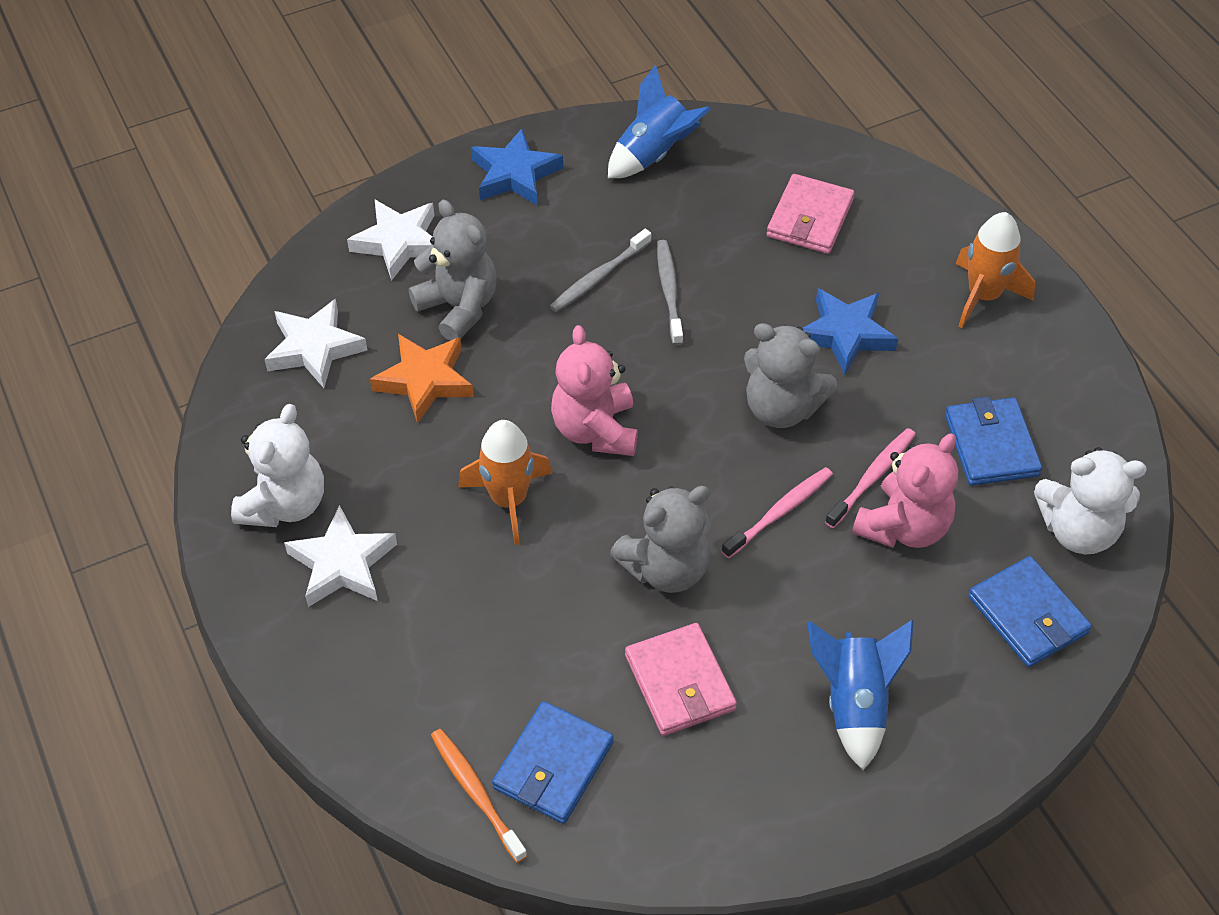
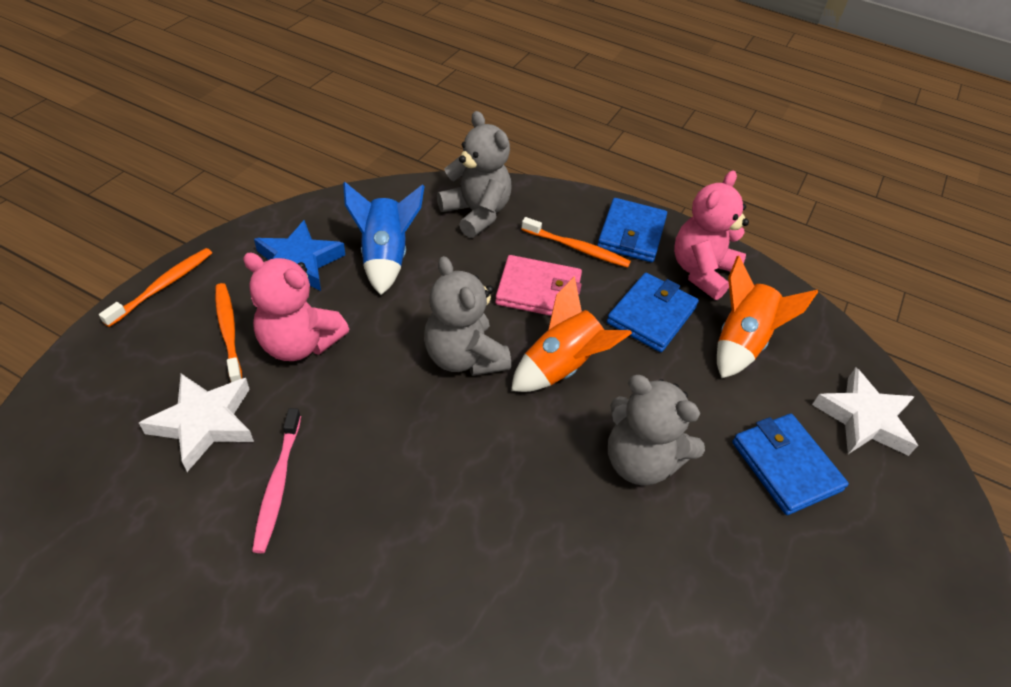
blue rocket: 2 -> 1
blue star: 2 -> 1
grey toothbrush: 2 -> 0
orange star: 1 -> 0
orange toothbrush: 1 -> 3
pink toothbrush: 2 -> 1
pink wallet: 2 -> 1
white star: 3 -> 2
white teddy bear: 2 -> 0

